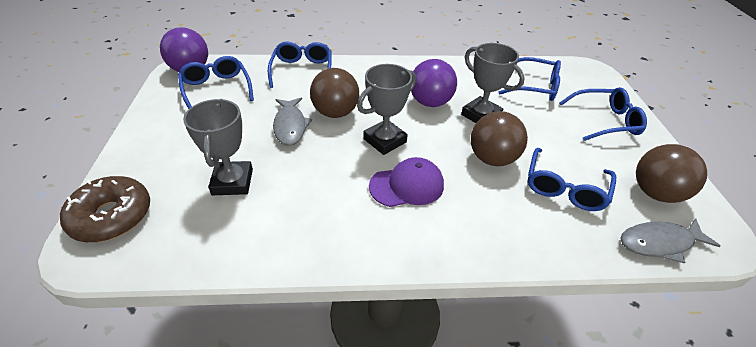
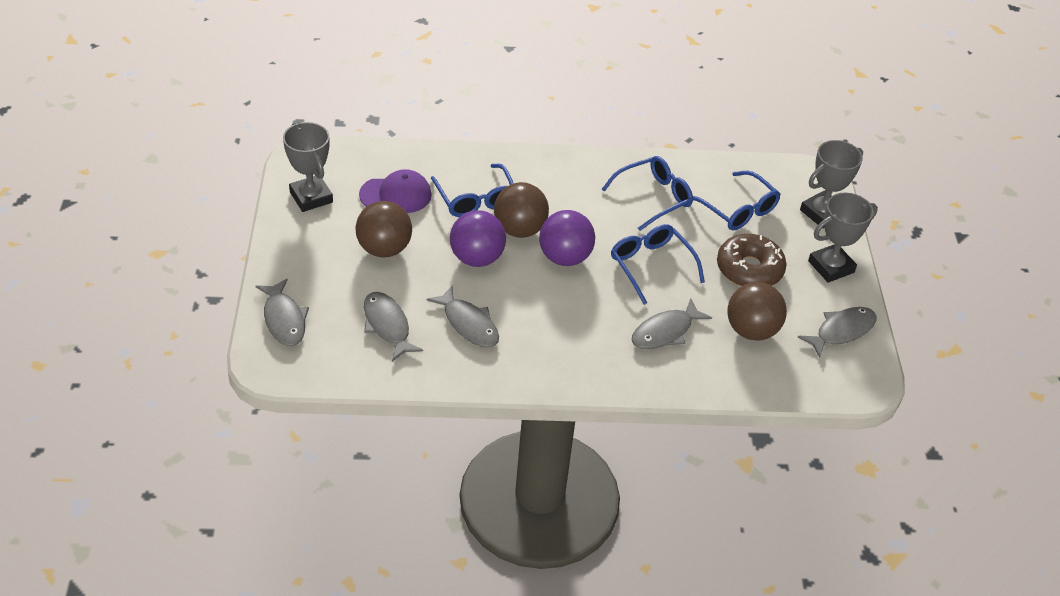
blue glasses: 5 -> 4
grey fish: 2 -> 5

